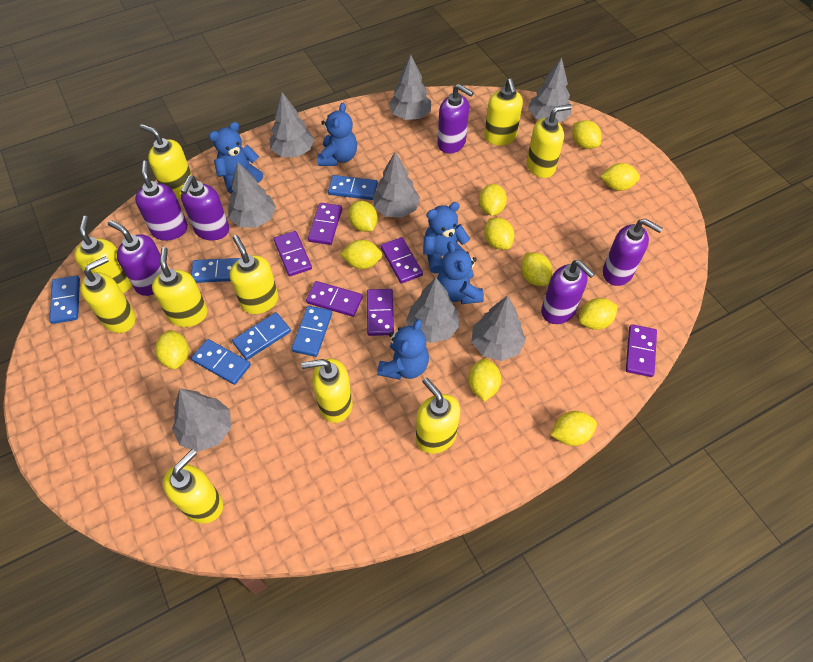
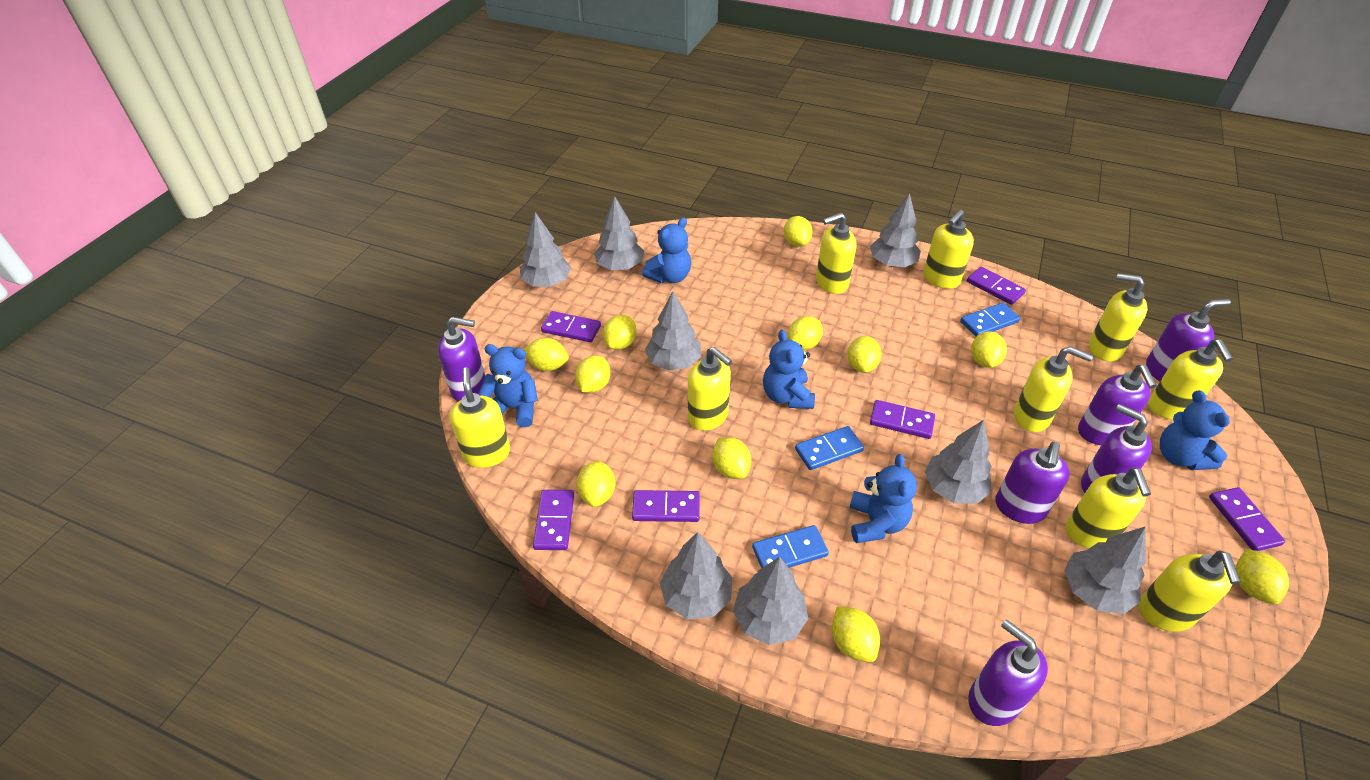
blue domino: 6 -> 3
yellow soap dispenser: 10 -> 9

